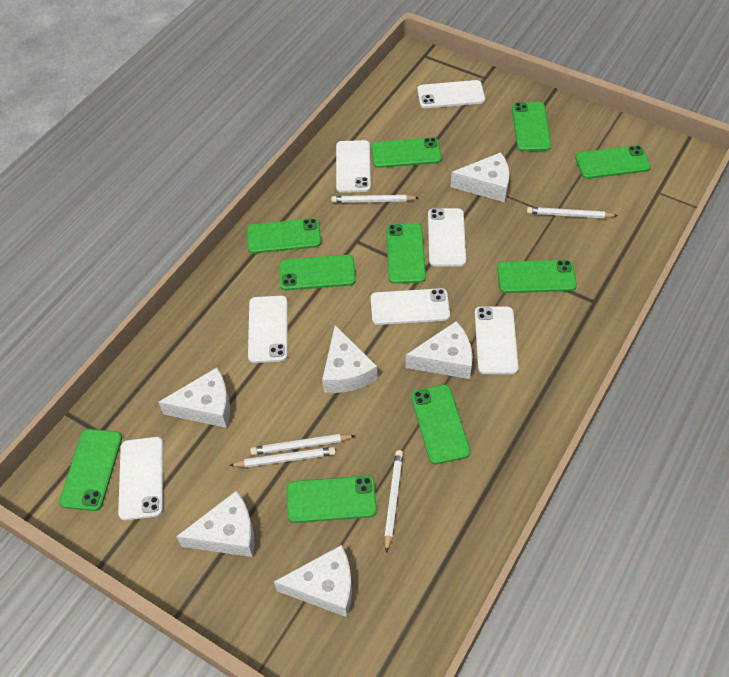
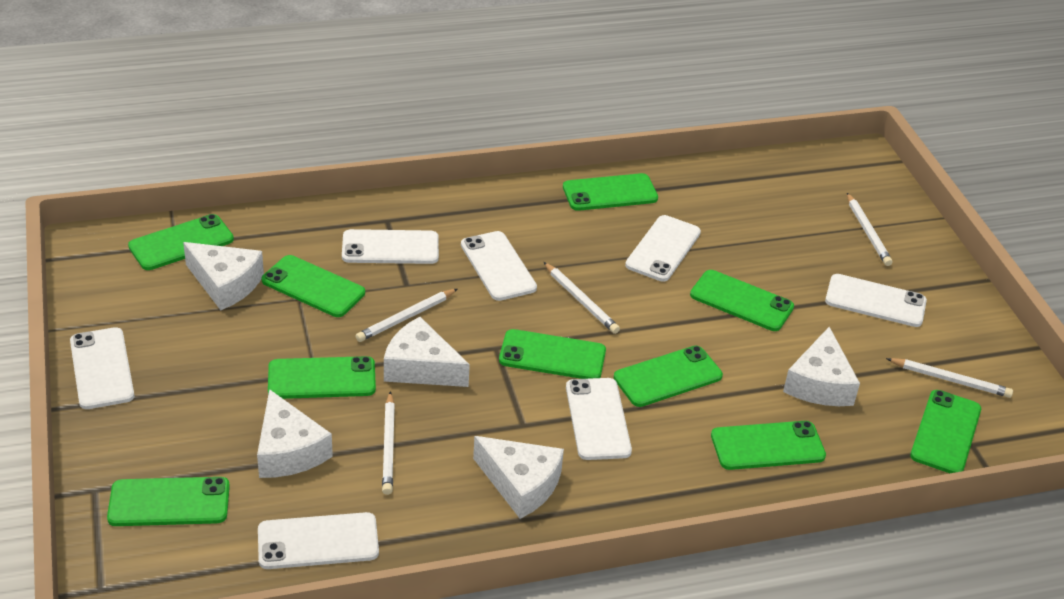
white cheese: 6 -> 5

